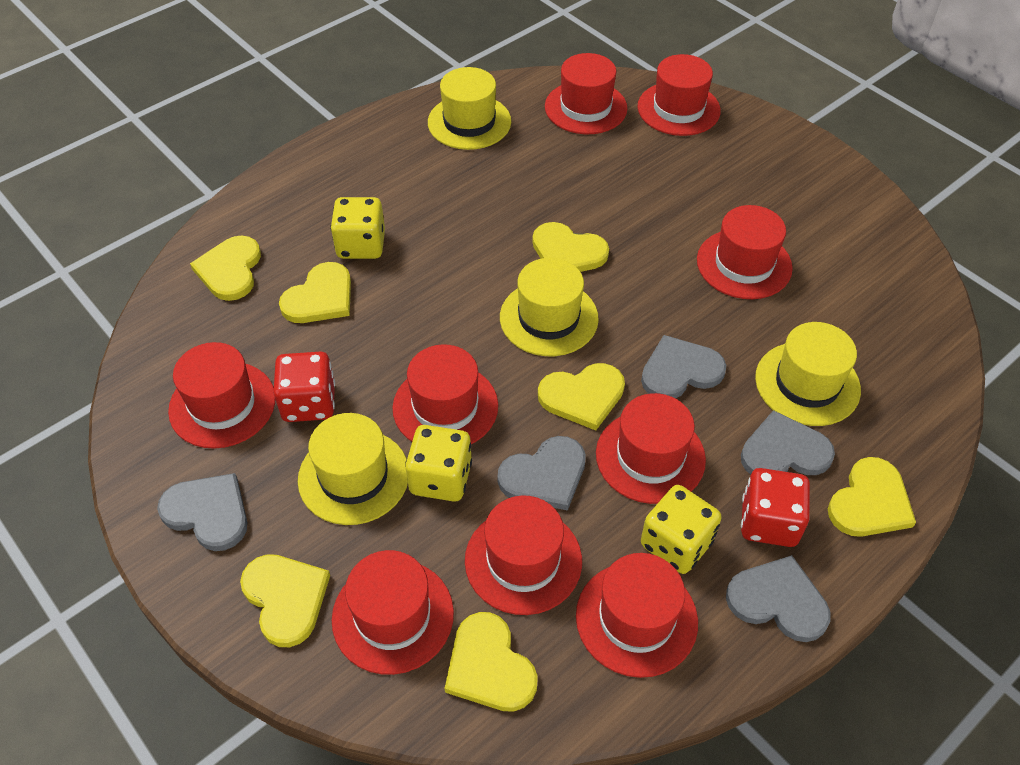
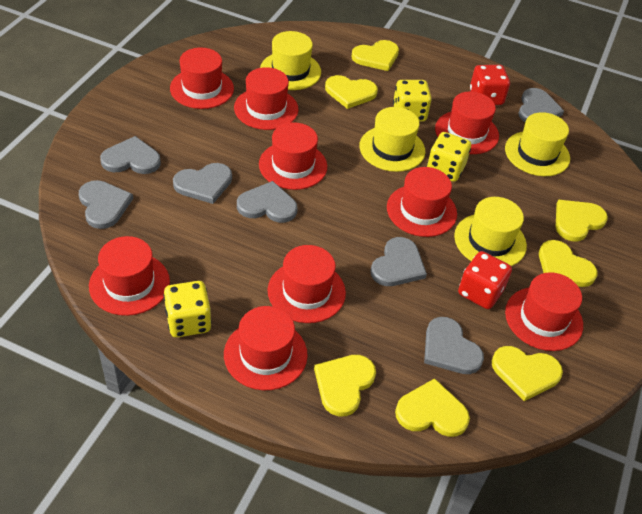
grey heart: 5 -> 7

